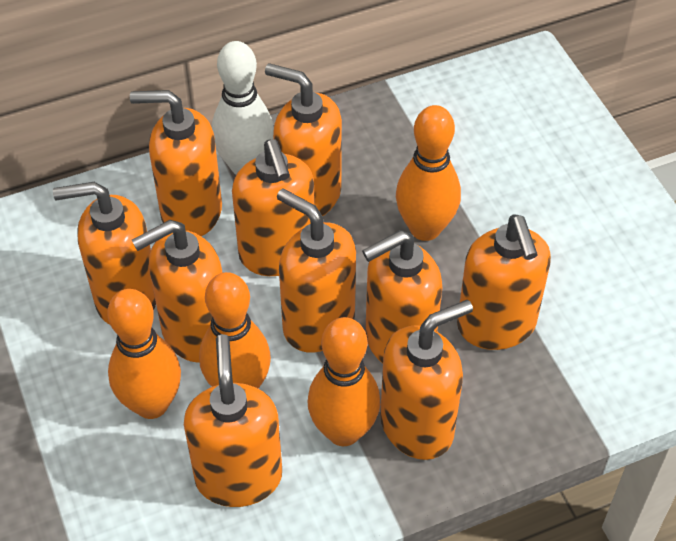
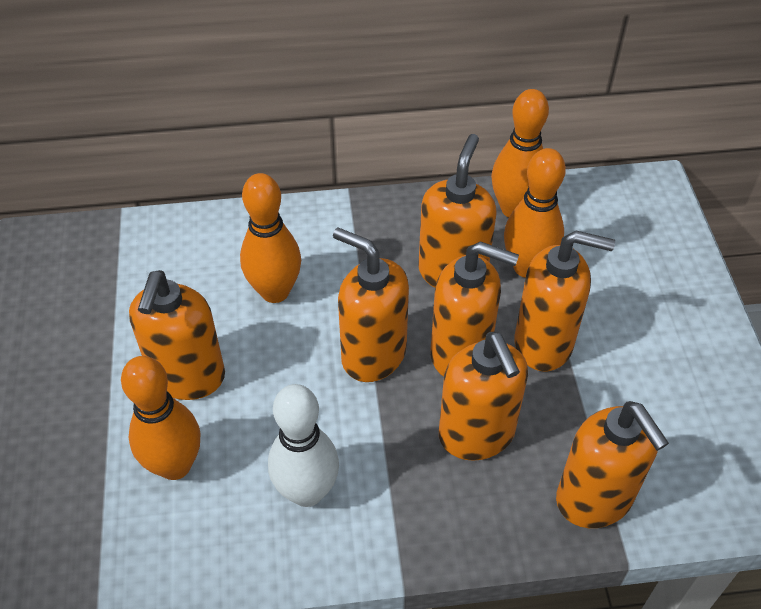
orange soap dispenser: 10 -> 7

